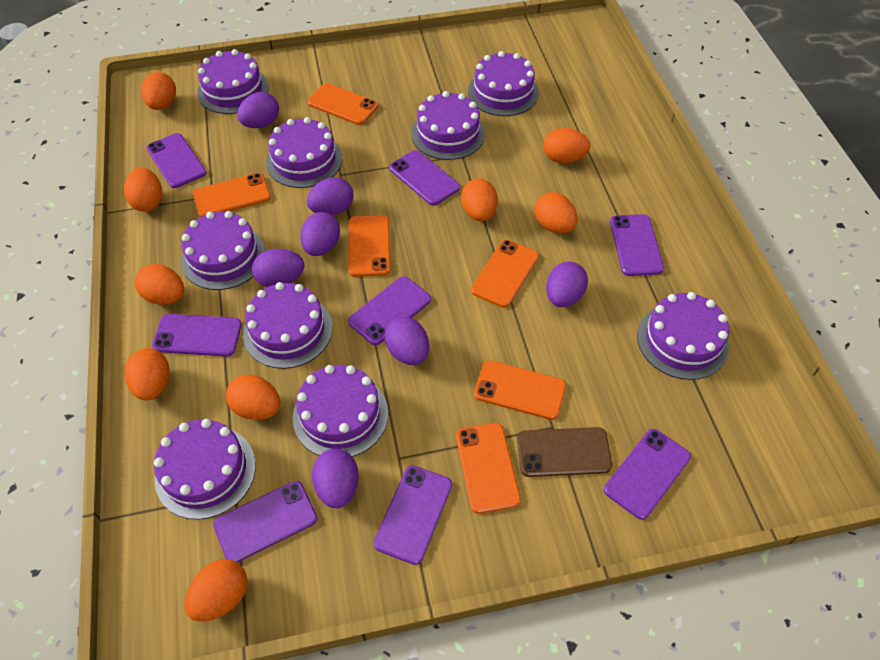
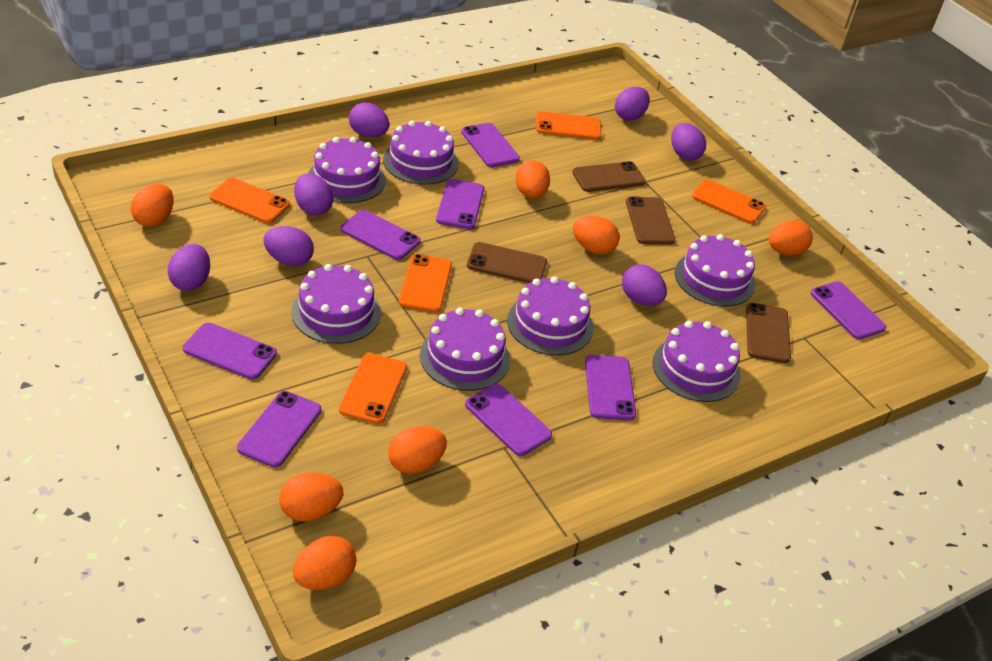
brown phone: 1 -> 4
orange egg: 9 -> 7
orange phone: 6 -> 5
purple cake: 9 -> 7

